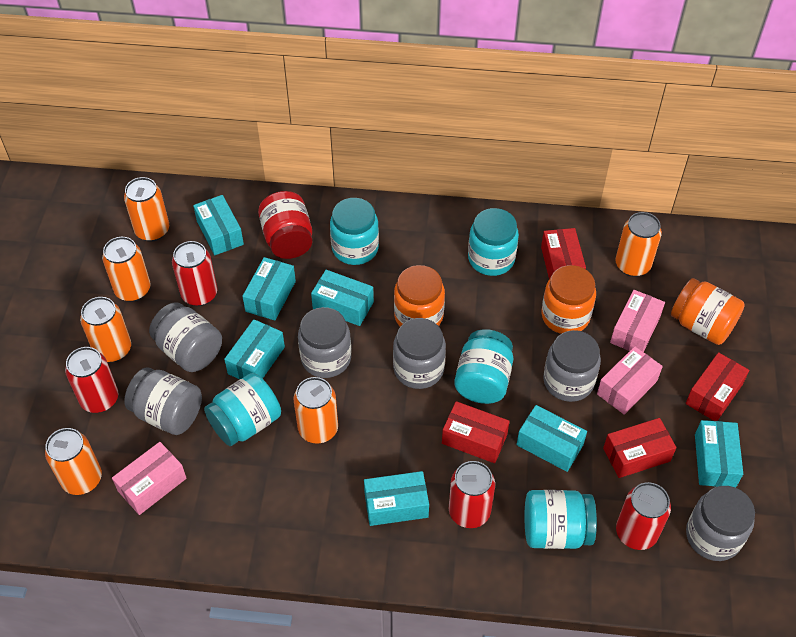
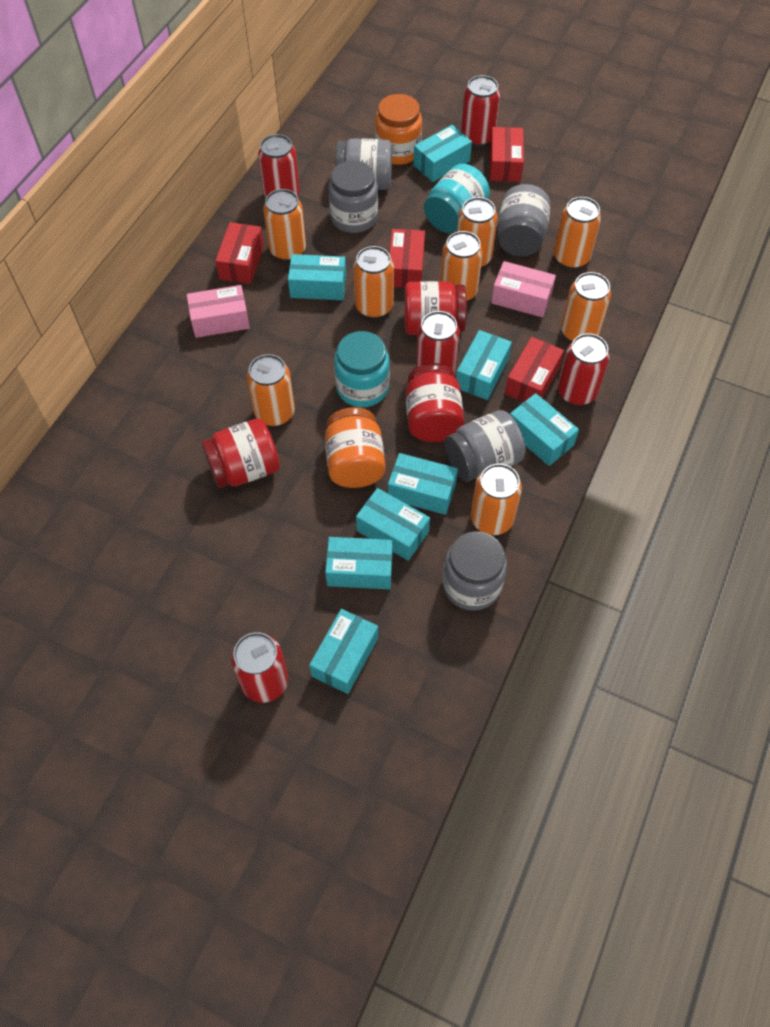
grey jar: 6 -> 5
orange can: 6 -> 8
orange jar: 3 -> 2
pink box: 3 -> 2
red can: 4 -> 5
red jar: 1 -> 3
turquoise box: 7 -> 8
turquoise jar: 5 -> 2

